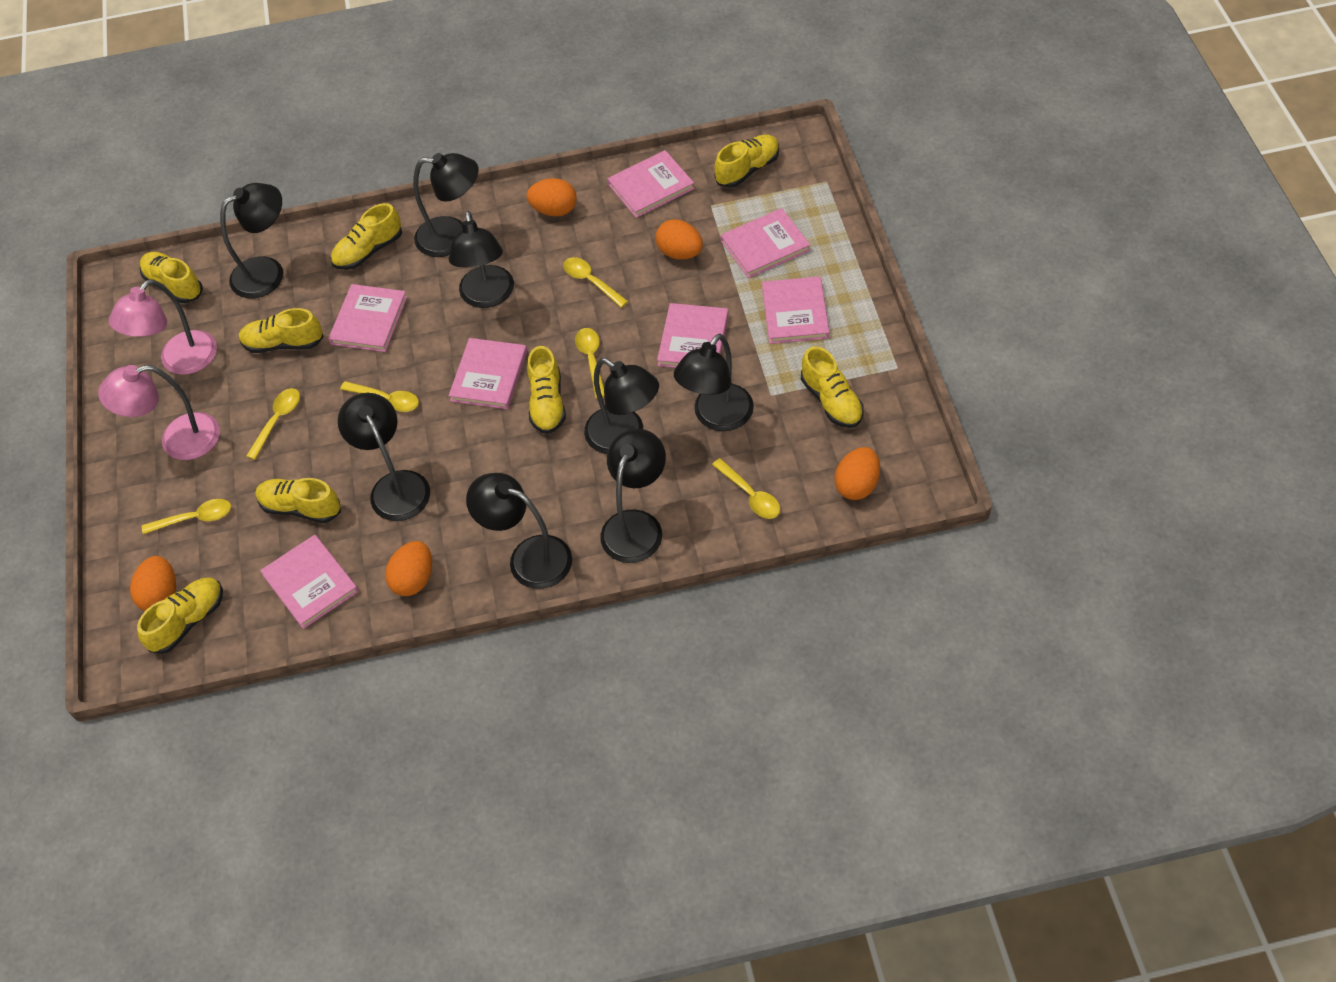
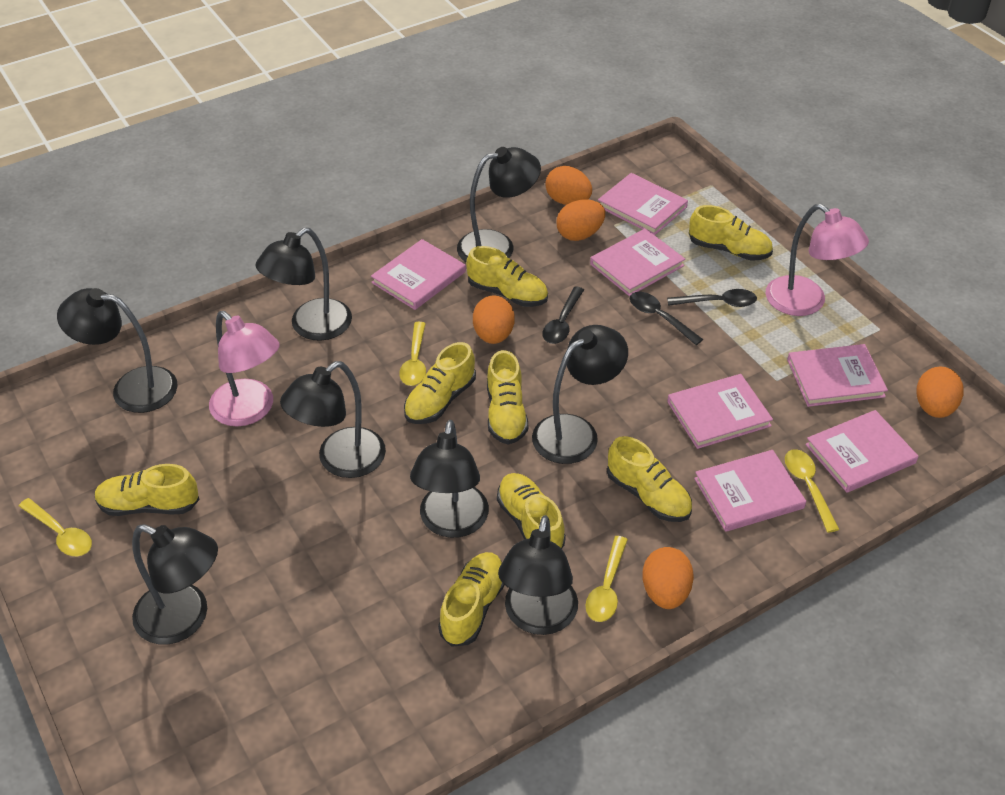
black spoon: 0 -> 3
yellow spoon: 6 -> 4

